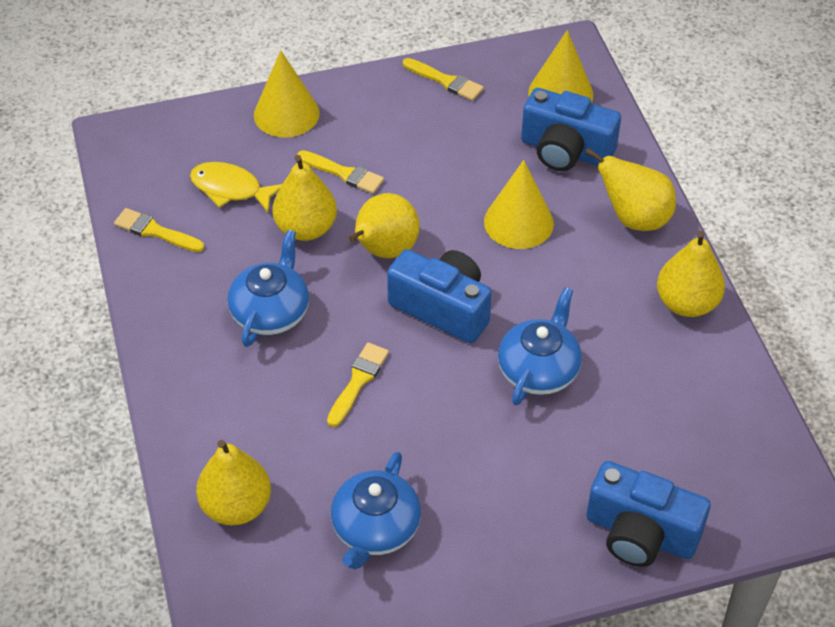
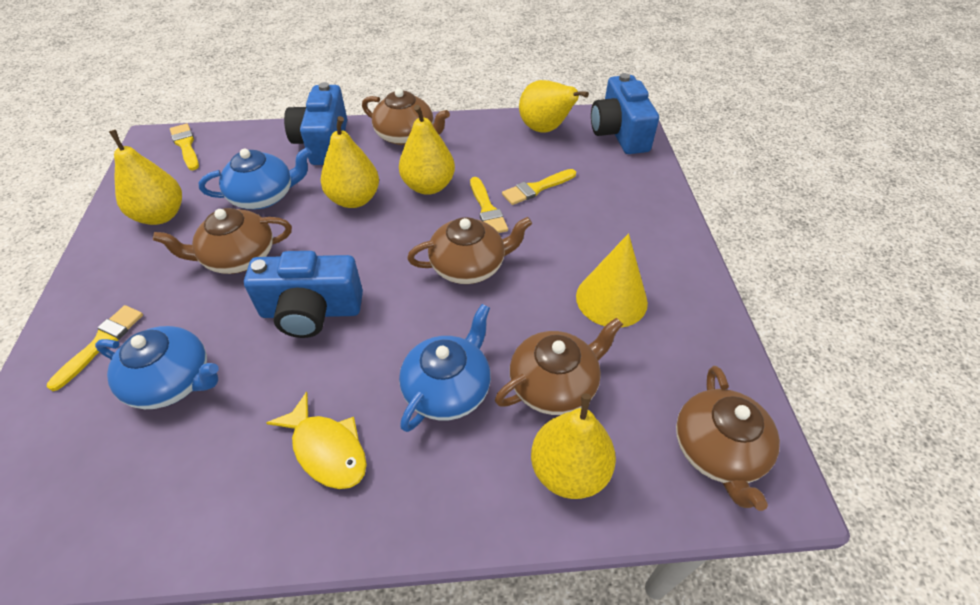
brown teapot: 0 -> 5
yellow cone: 3 -> 1

